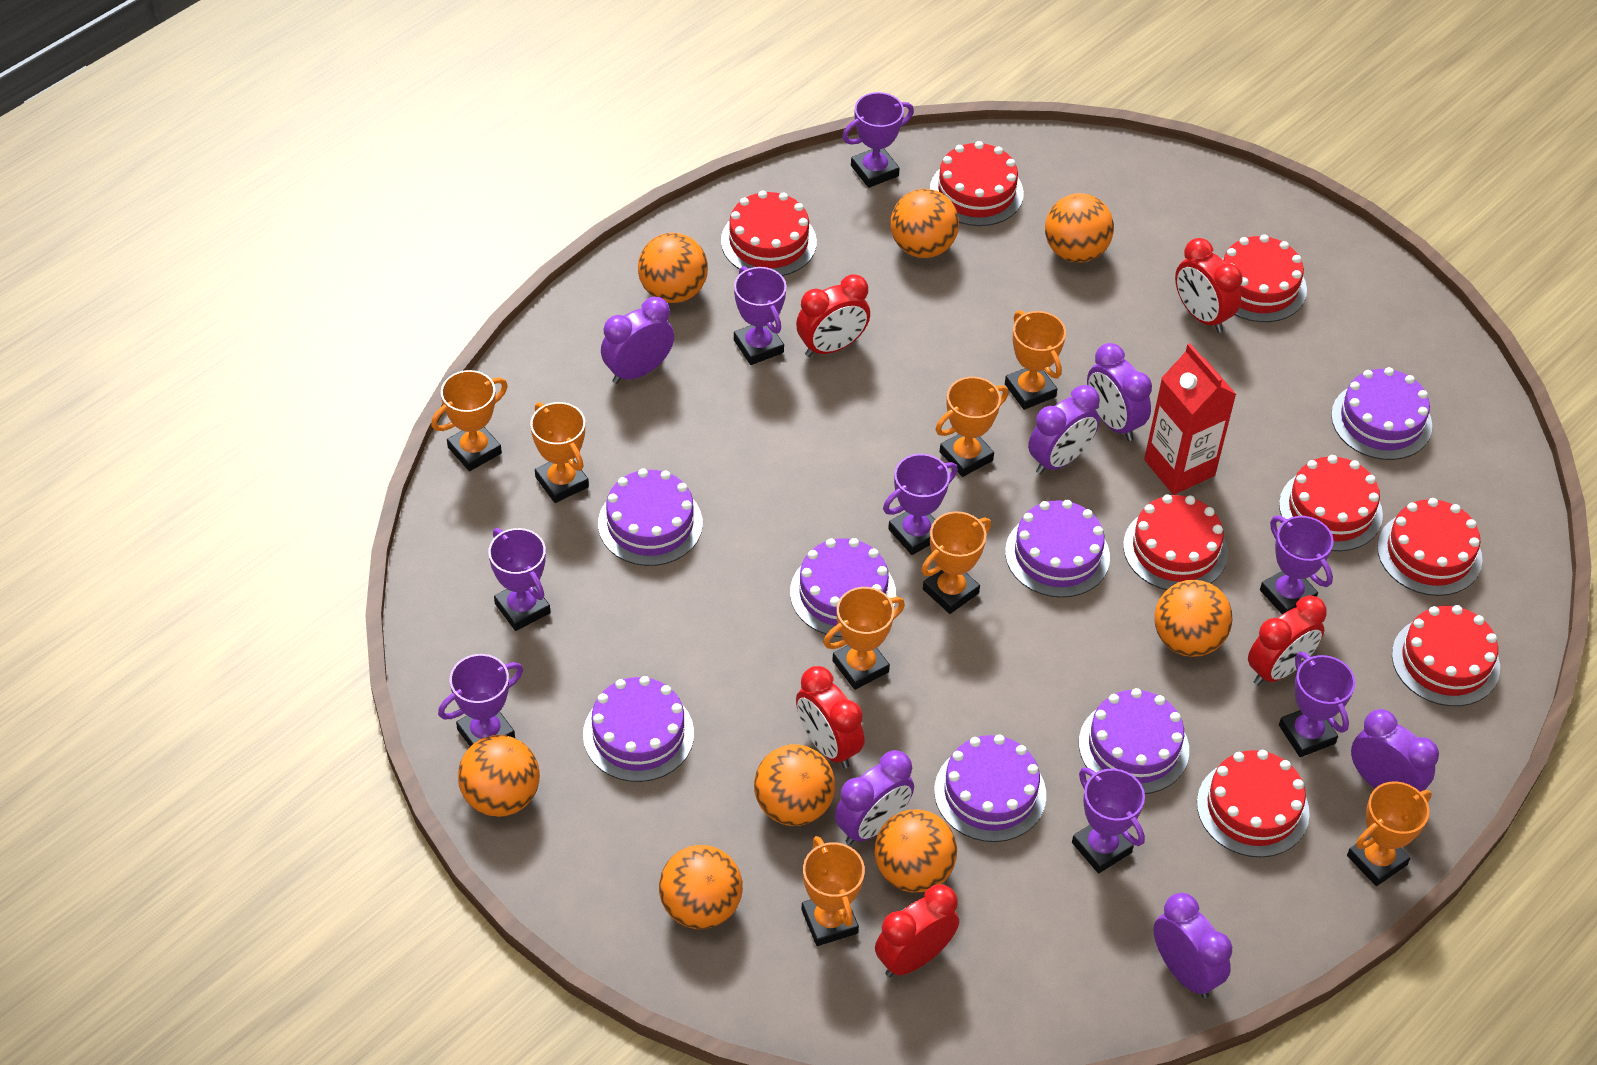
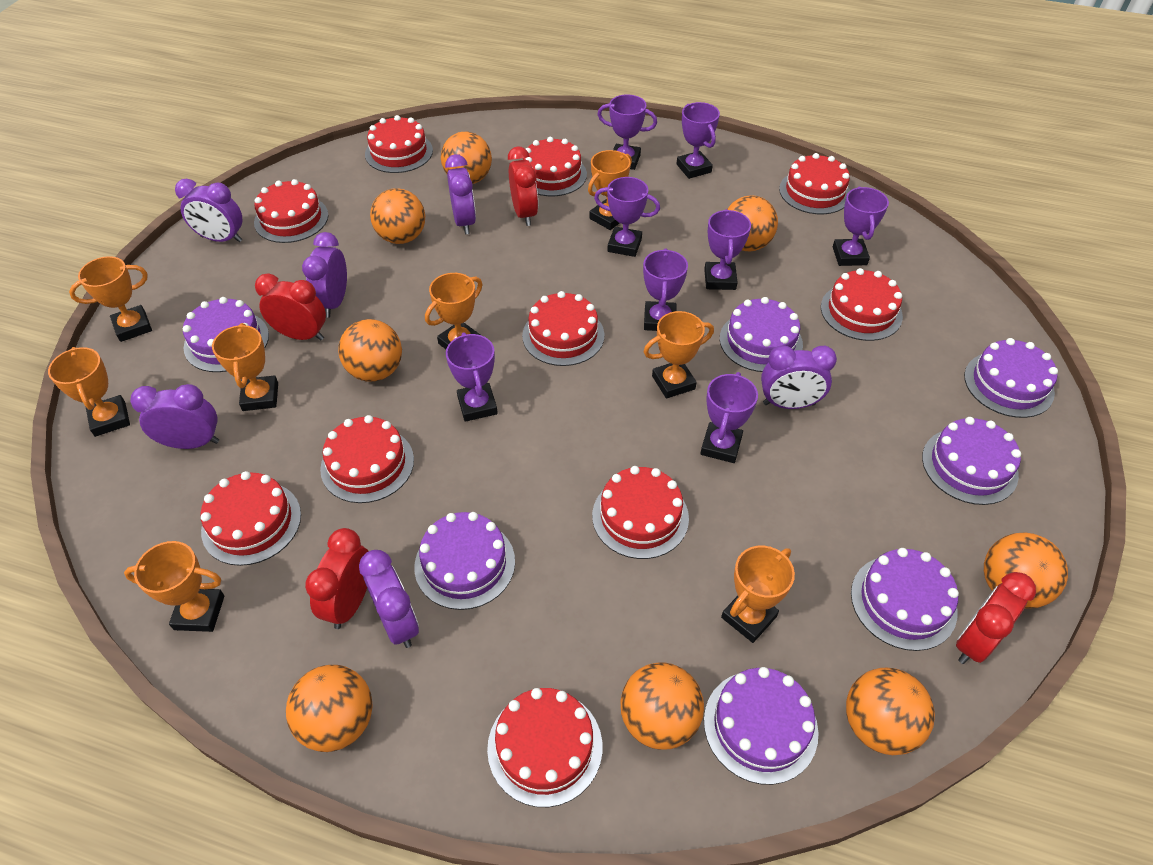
red cake: 8 -> 10
red carton: 1 -> 0
red clock: 5 -> 4

